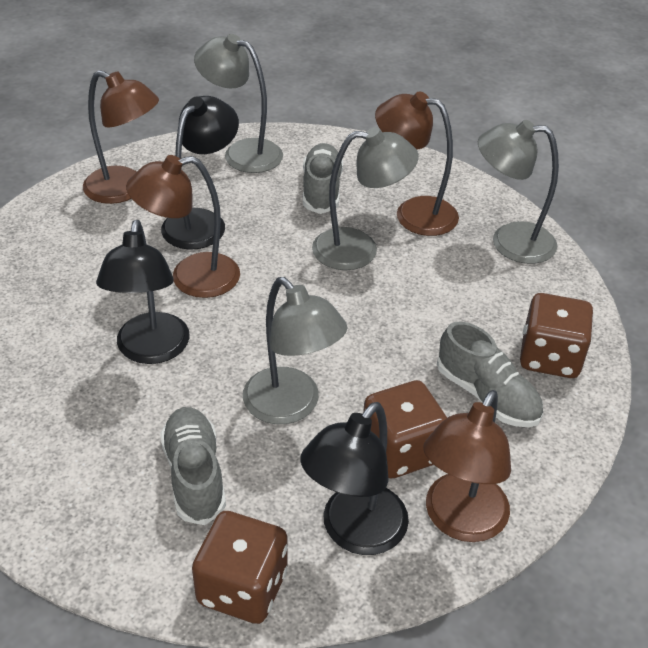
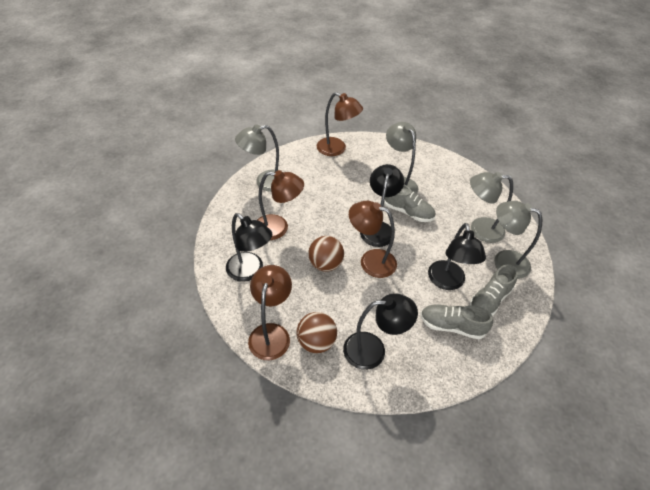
black lamp: 3 -> 4
brown ball: 0 -> 2
brown dice: 3 -> 0

